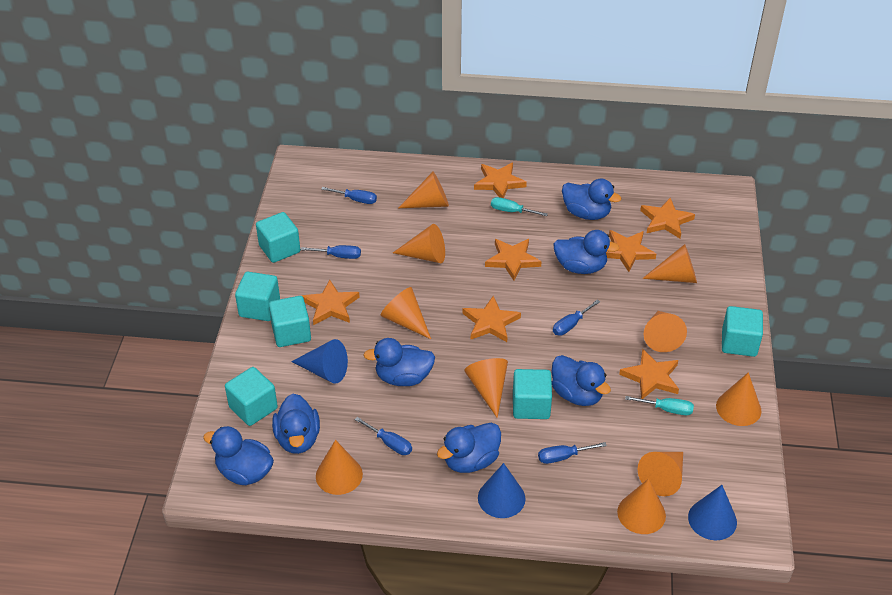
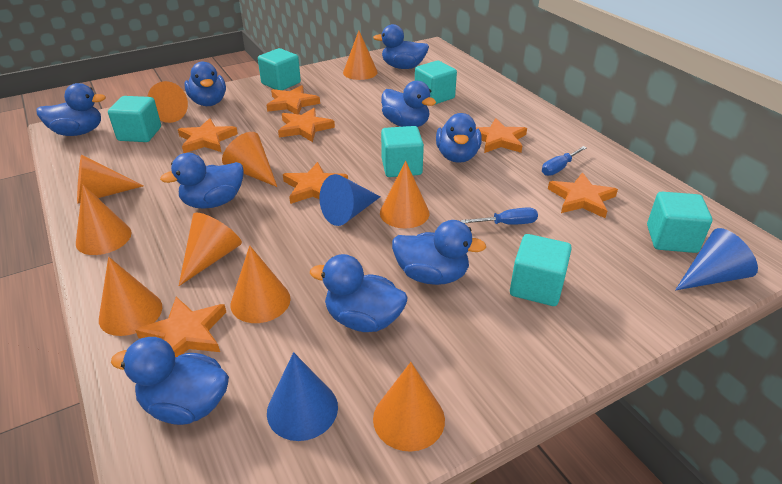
blue duck: 7 -> 9
blue screwdriver: 5 -> 2
turquoise screwdriver: 2 -> 0

